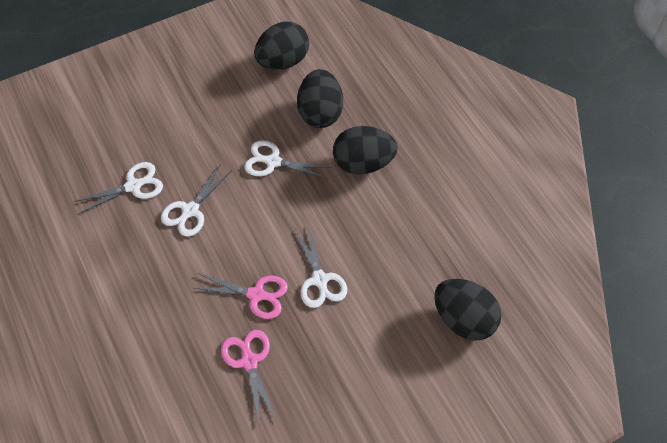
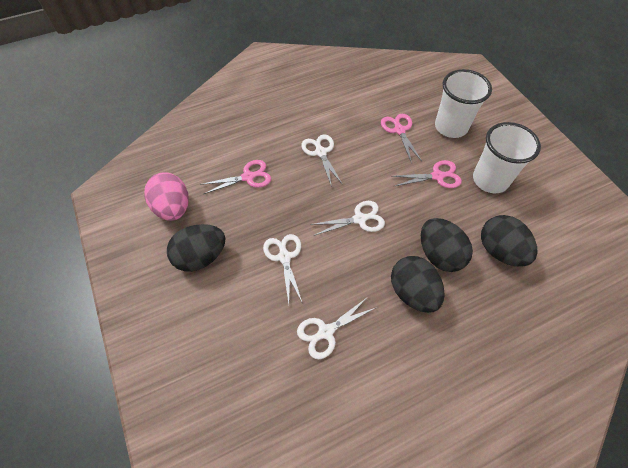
pink egg: 0 -> 1
pink scissors: 2 -> 3
white cup: 0 -> 2

